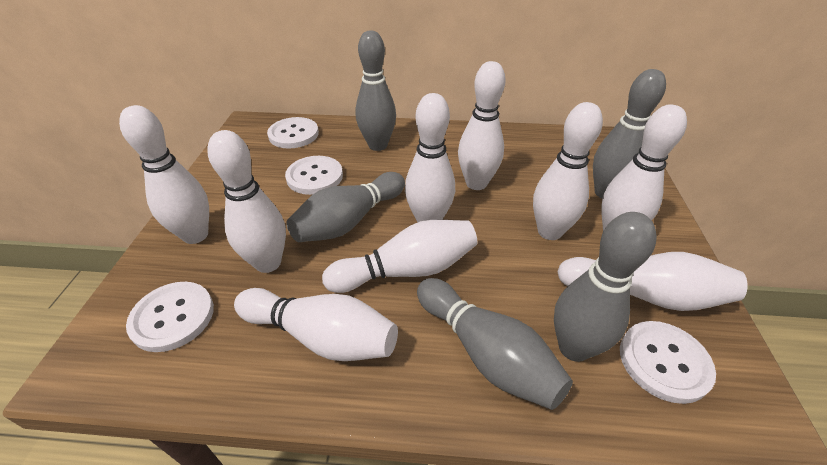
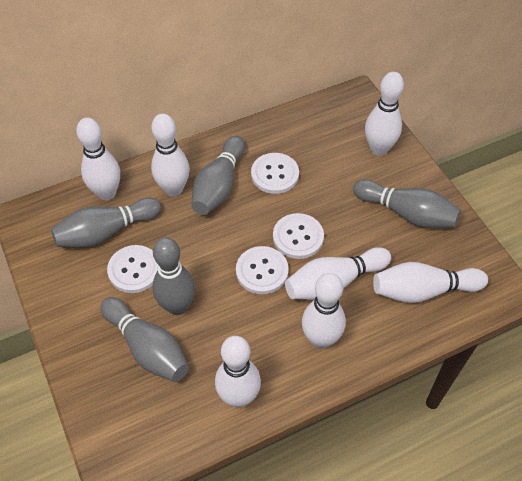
white bowling pin: 9 -> 7

